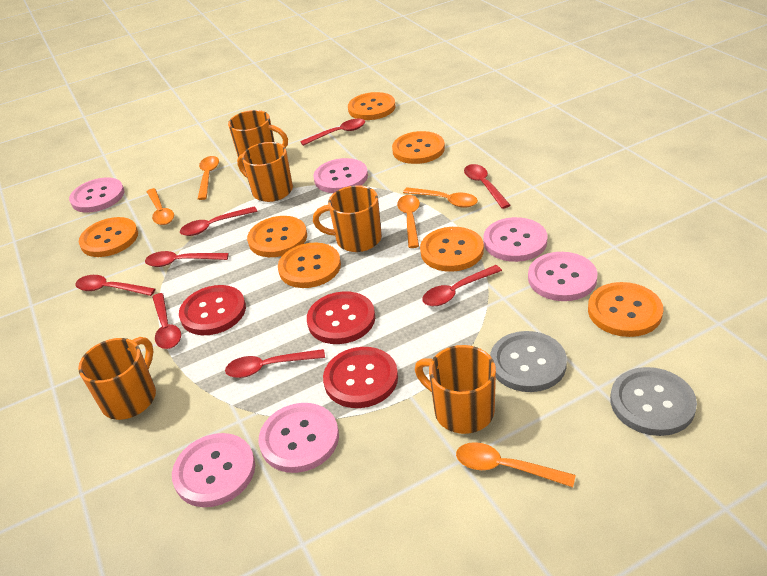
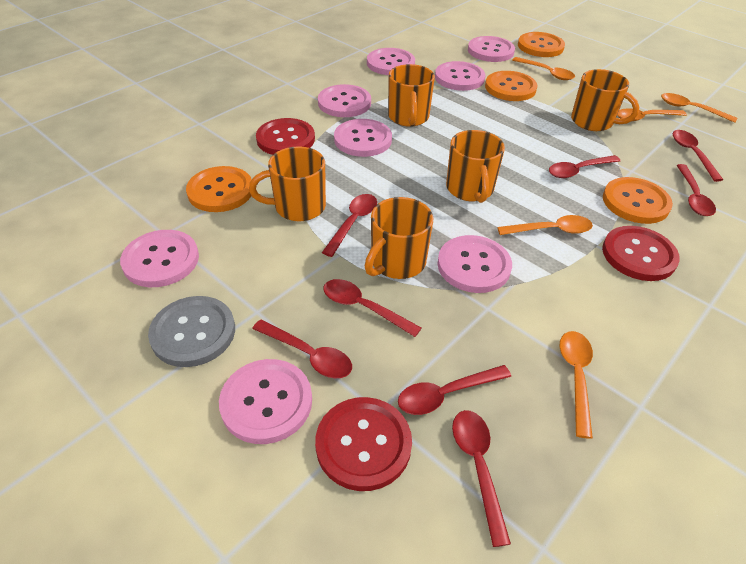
grey button: 2 -> 1
orange button: 7 -> 4
pink button: 6 -> 8

